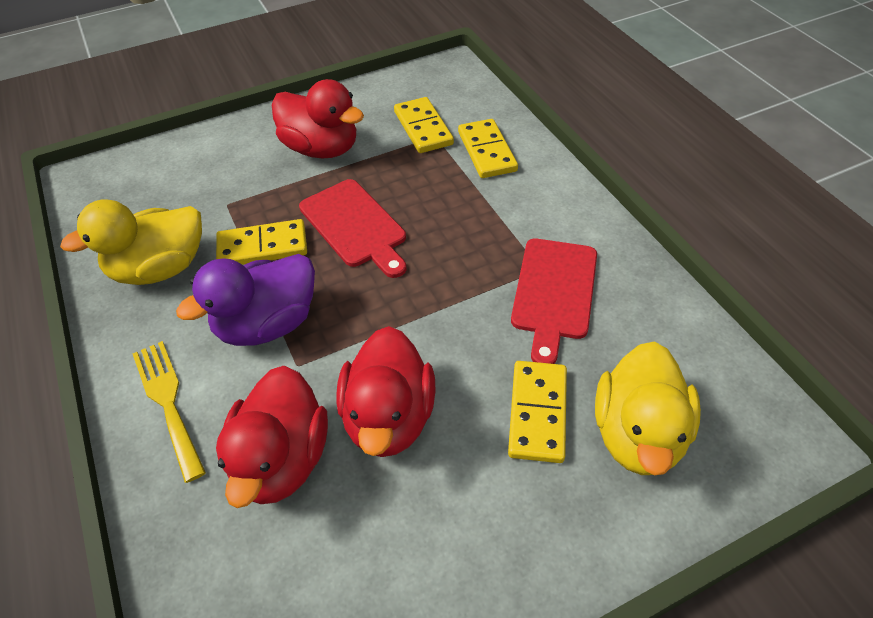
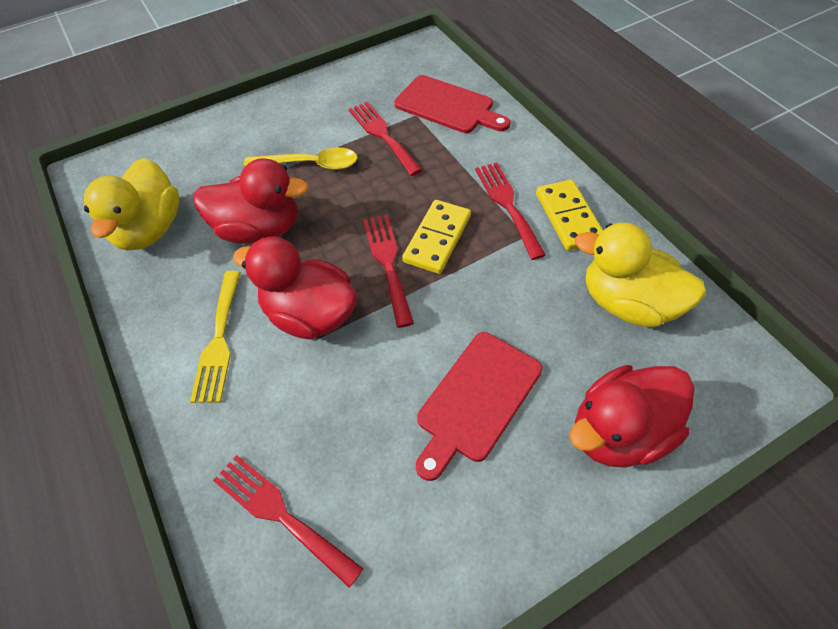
purple duck: 1 -> 0
red fork: 0 -> 4
yellow domino: 4 -> 2
yellow spoon: 0 -> 1

